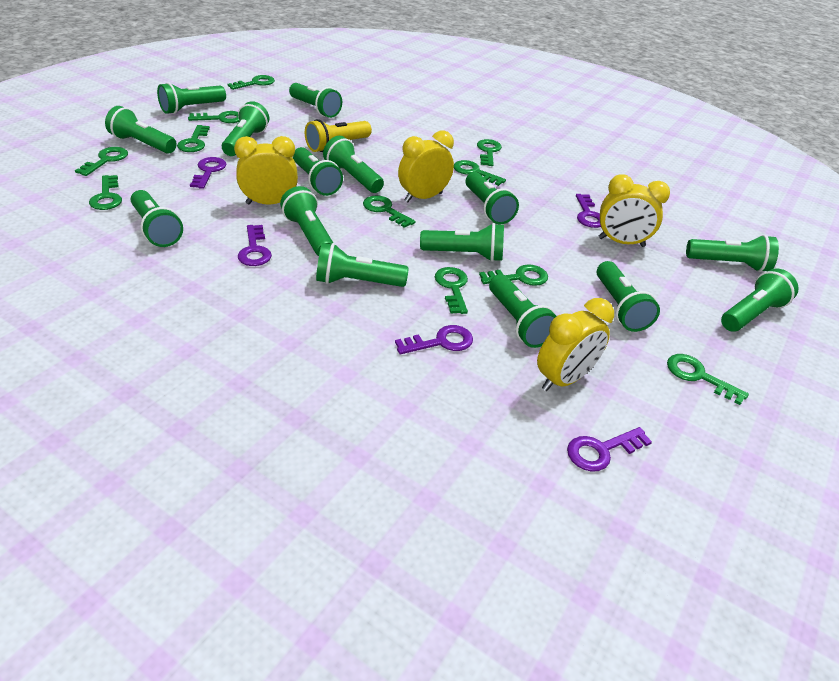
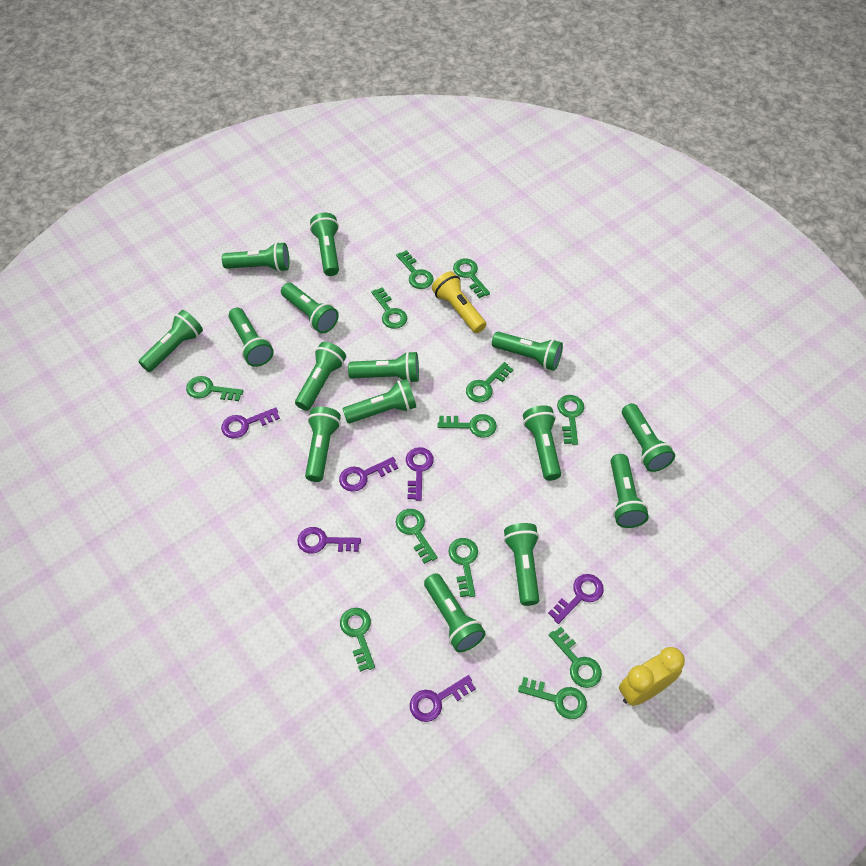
green key: 11 -> 12
purple key: 5 -> 6
yellow clock: 4 -> 1

